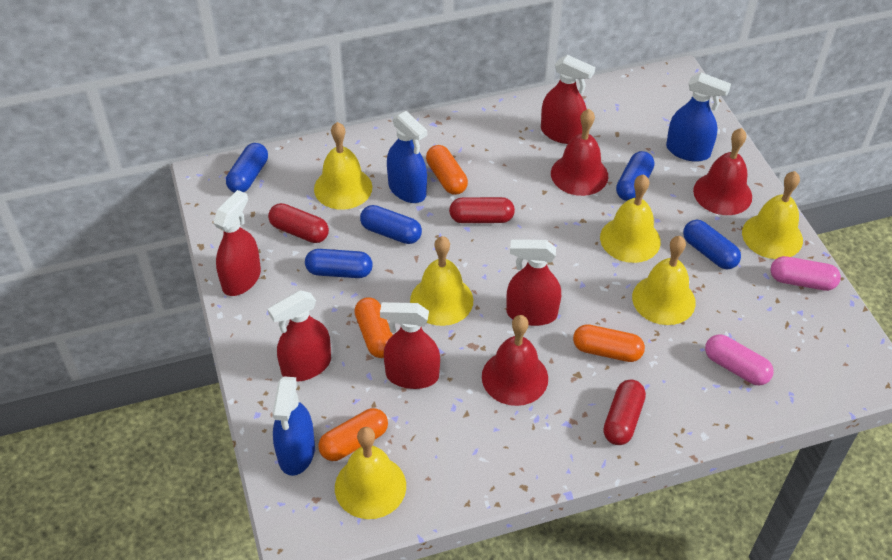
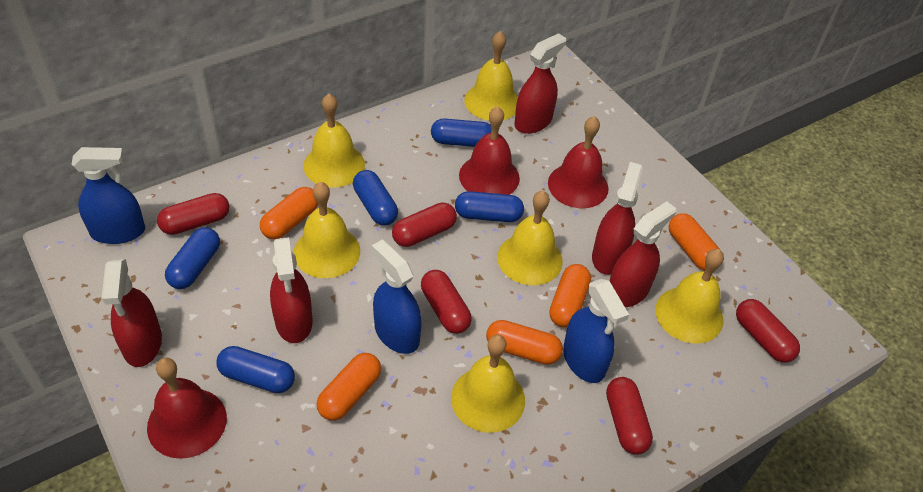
orange capsule: 4 -> 5
pink capsule: 2 -> 0
red capsule: 3 -> 5

